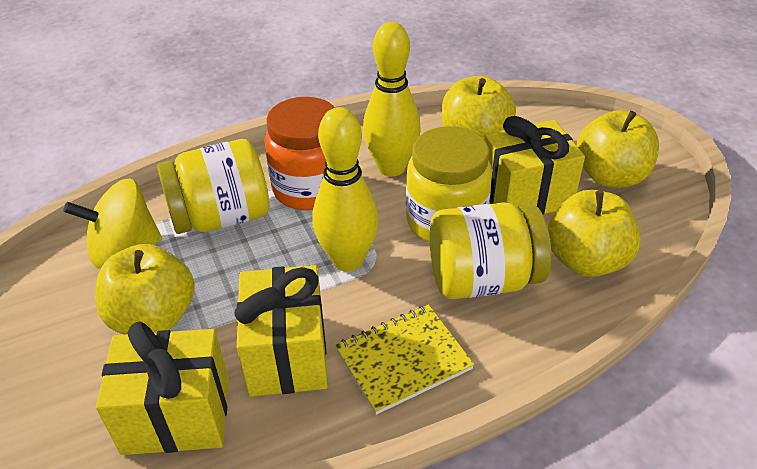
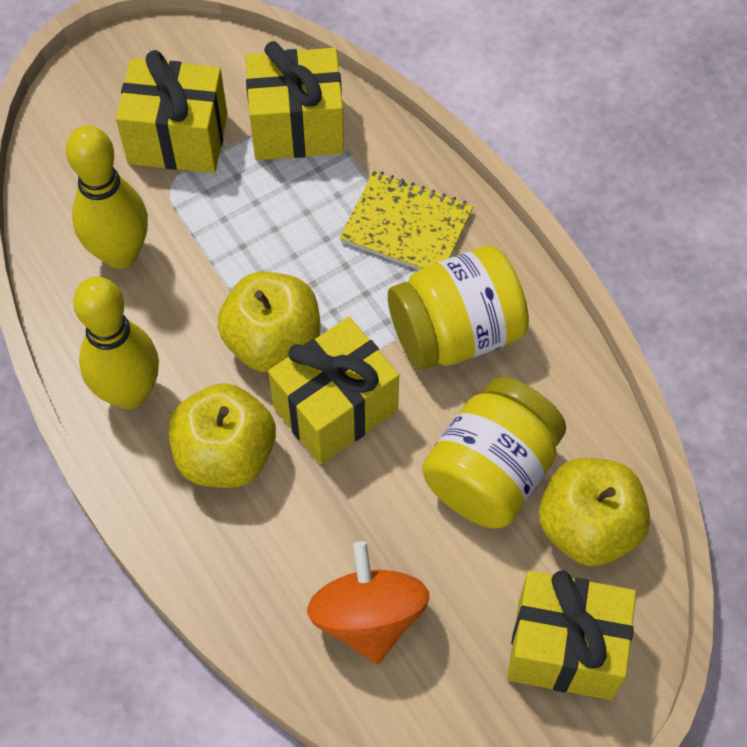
orange jar: 1 -> 0
orange spinning top: 0 -> 1
yellow apple: 4 -> 3
yellow gift: 3 -> 4
yellow jar: 3 -> 2
yellow spinning top: 1 -> 0

